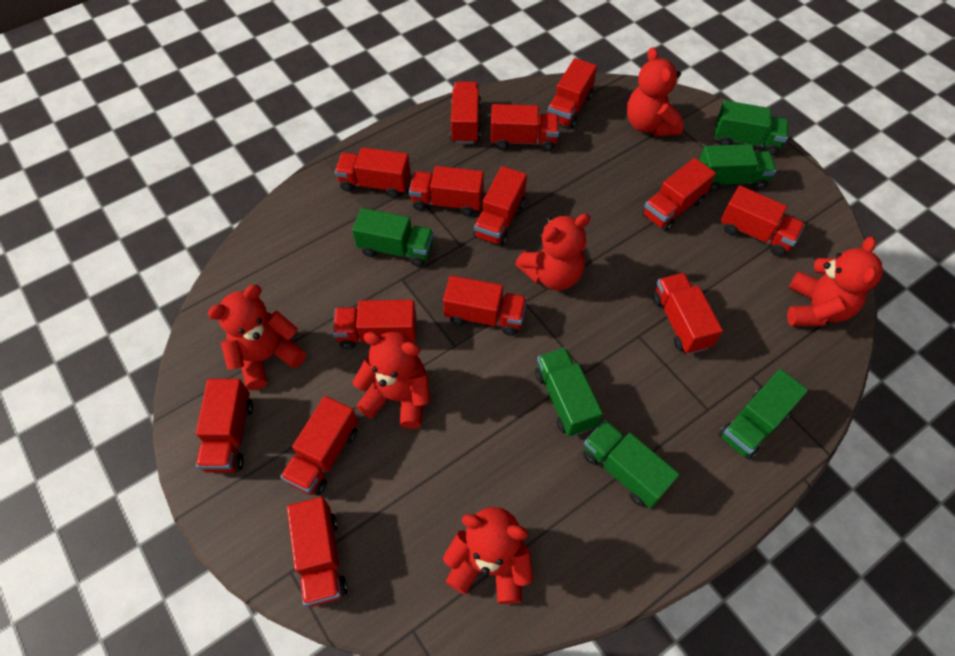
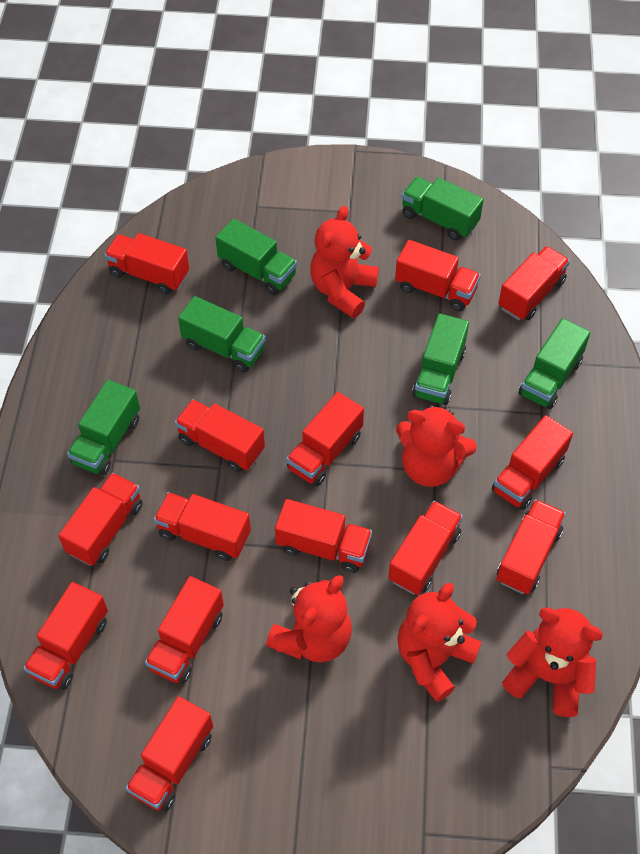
red teddy bear: 6 -> 5

